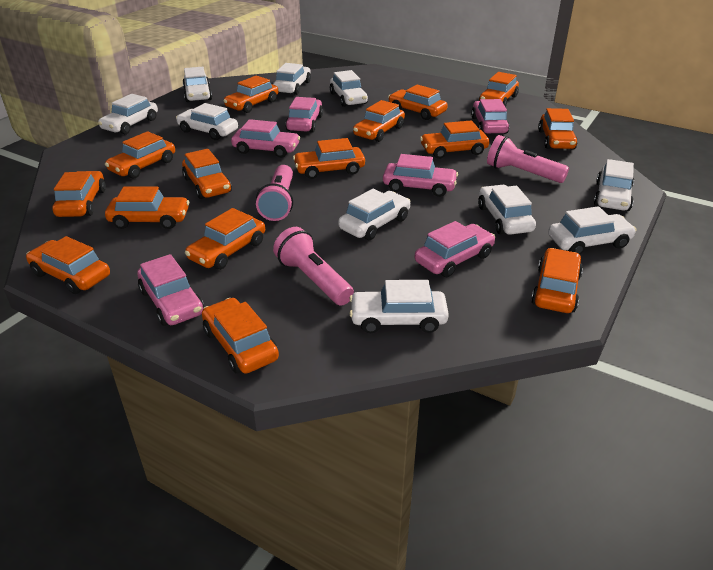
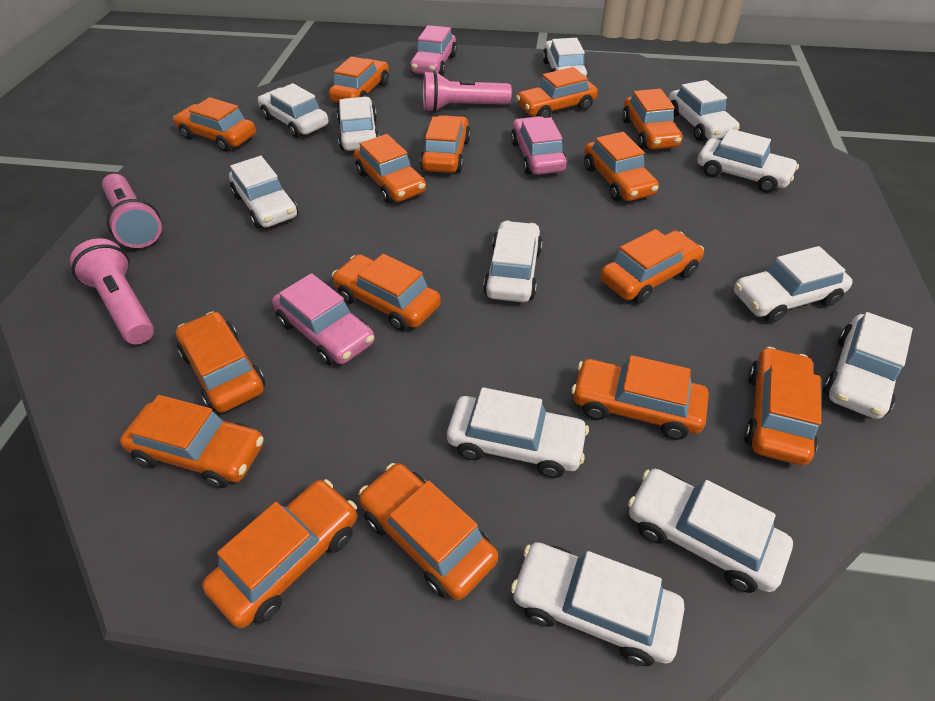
pink car: 6 -> 3
white car: 10 -> 12

